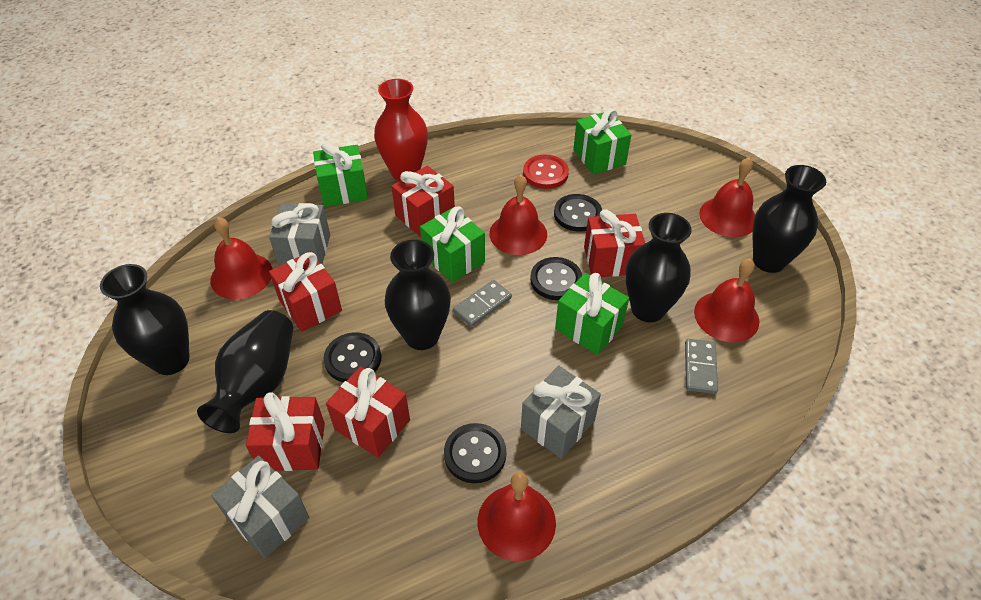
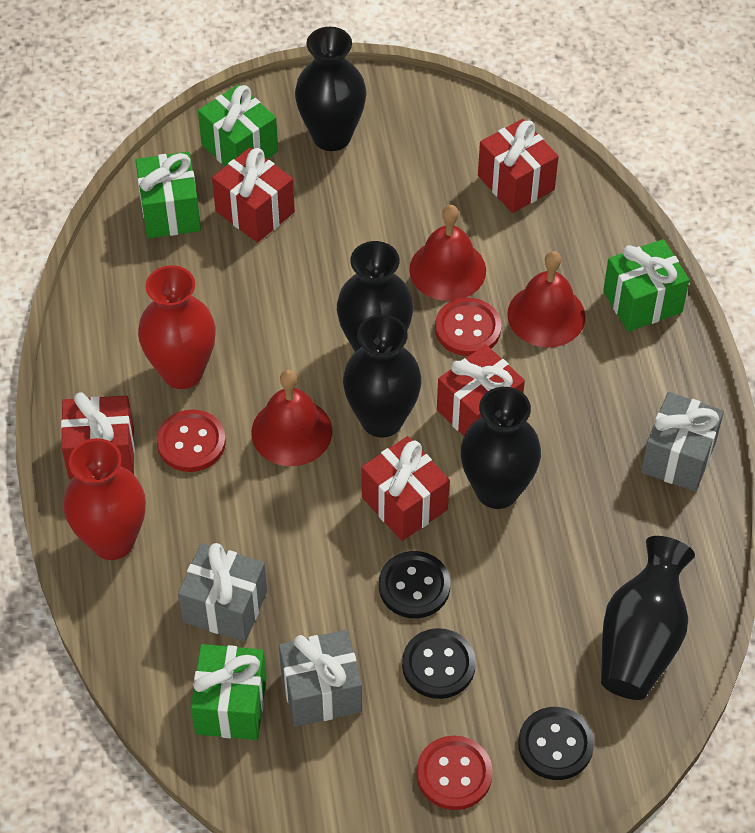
black button: 4 -> 3
grey domino: 2 -> 0
red bell: 5 -> 3
red button: 1 -> 3
red vase: 1 -> 2

